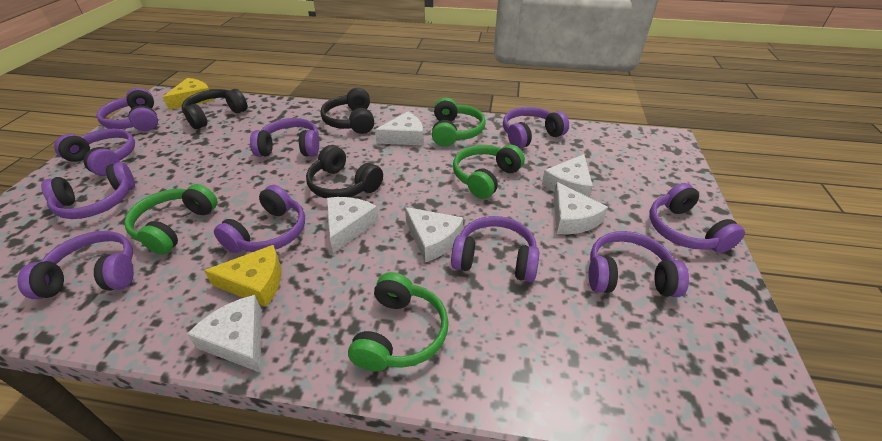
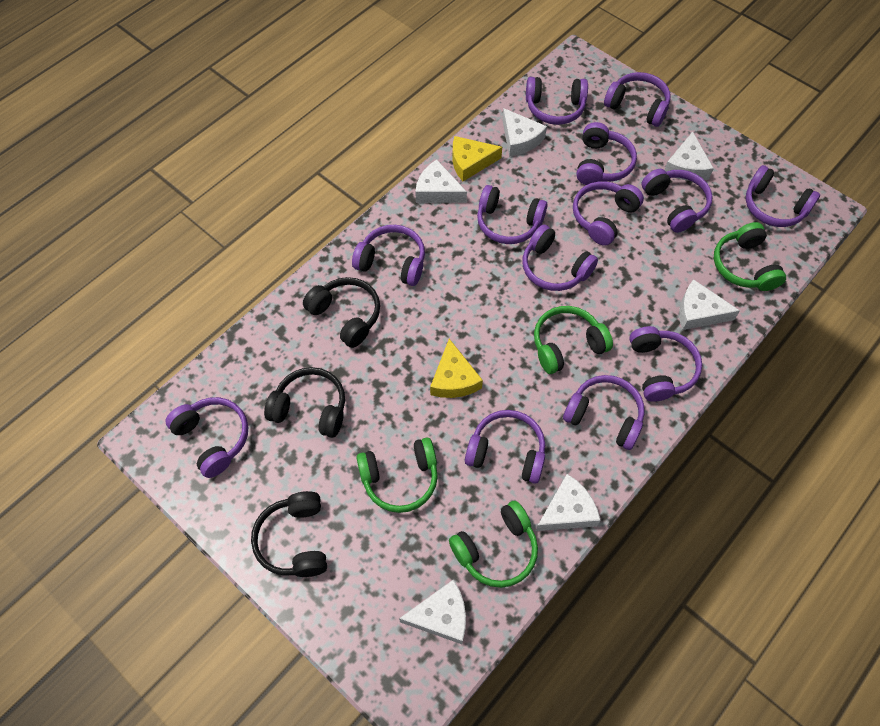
purple headphones: 10 -> 13

